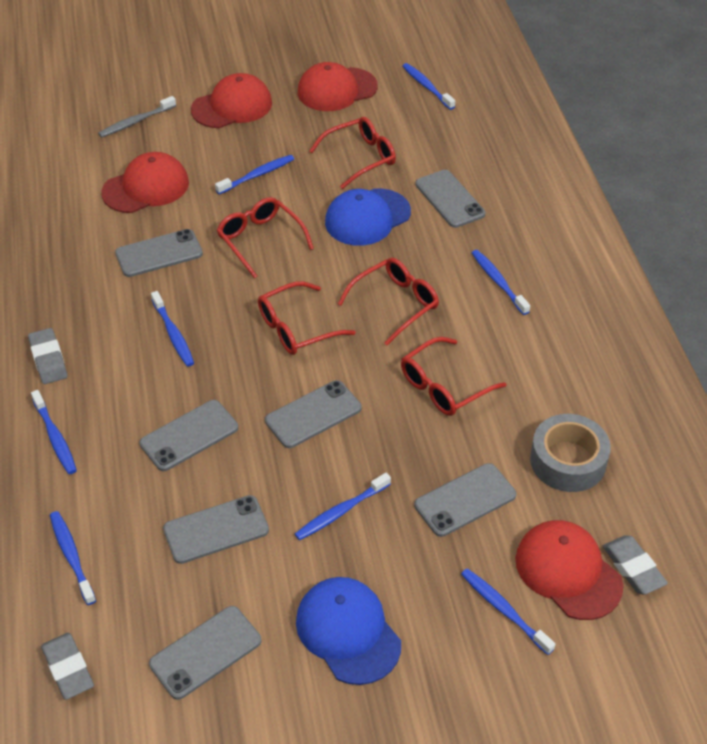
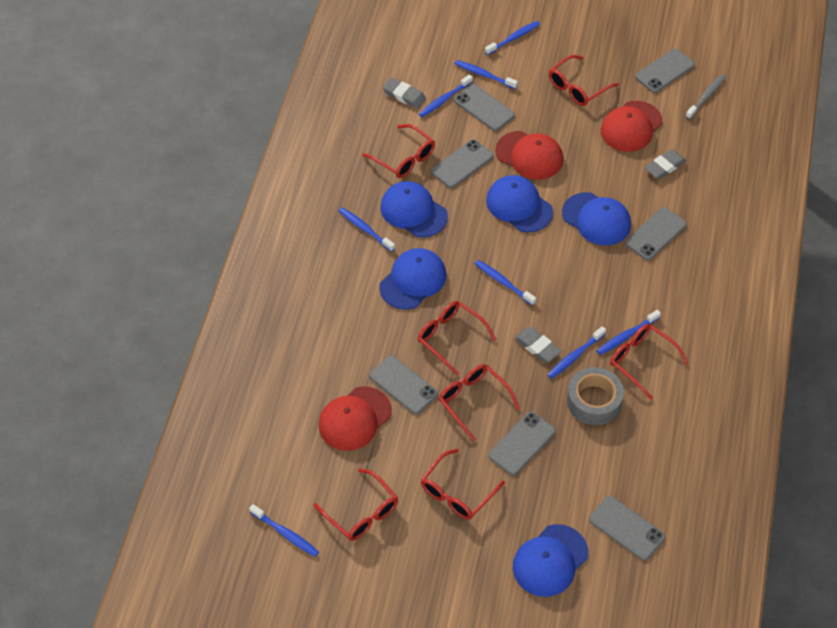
blue cap: 2 -> 5
red cap: 4 -> 3
red glasses: 5 -> 7

